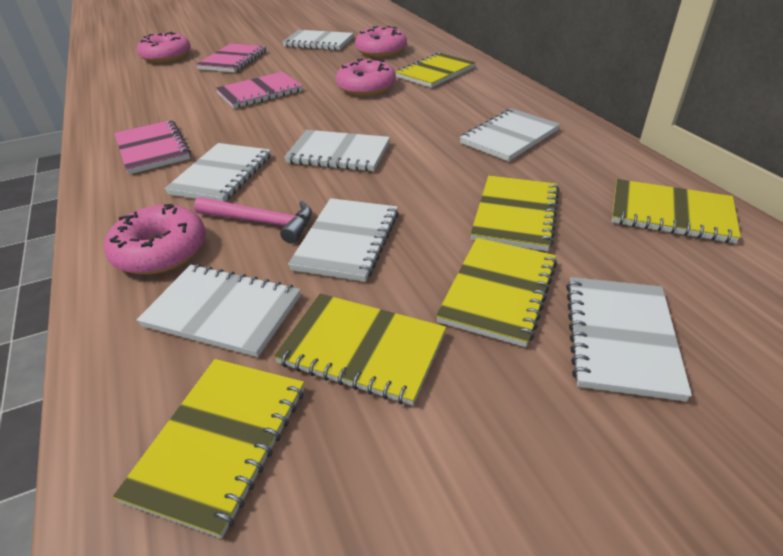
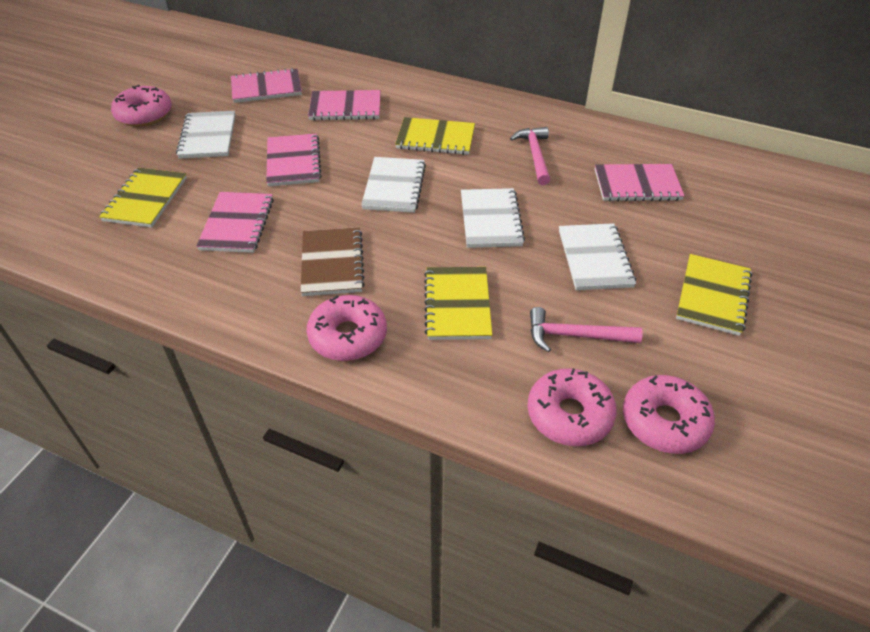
brown notebook: 0 -> 1
pink hammer: 1 -> 2
pink notebook: 3 -> 5
white notebook: 7 -> 4
yellow notebook: 6 -> 4

